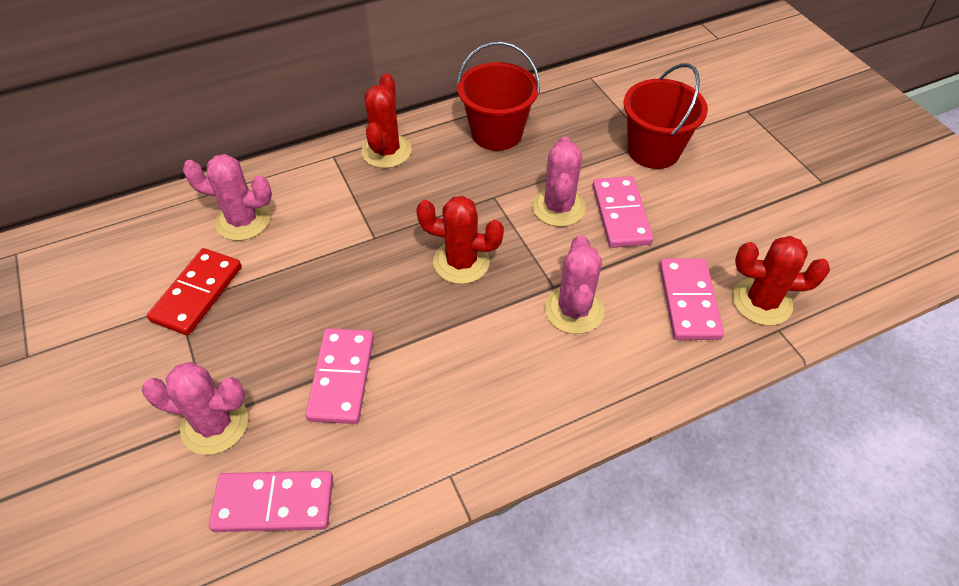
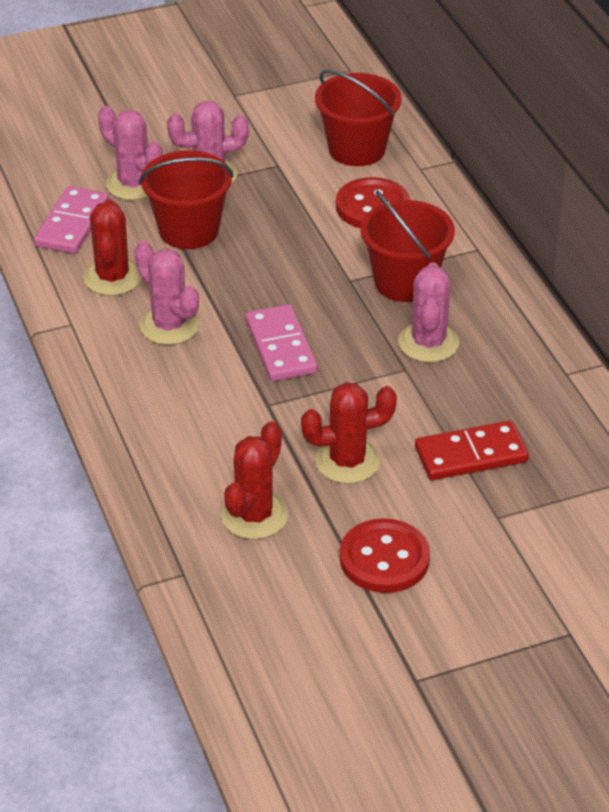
pink domino: 4 -> 2
red bucket: 2 -> 3
red button: 0 -> 2

